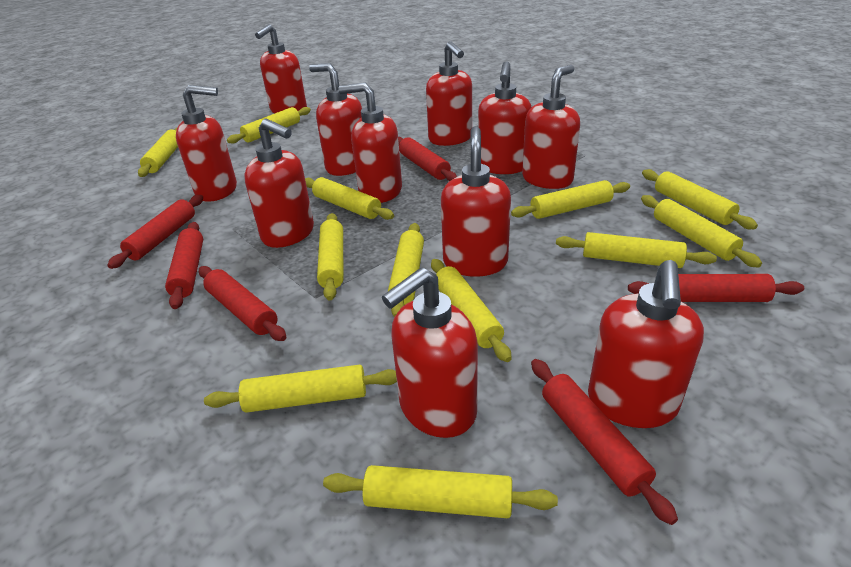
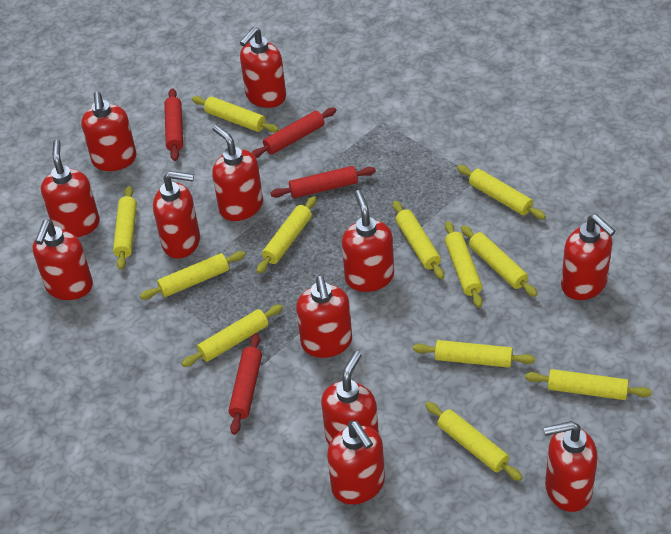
red rolling pin: 6 -> 4
red soap dispenser: 11 -> 12

